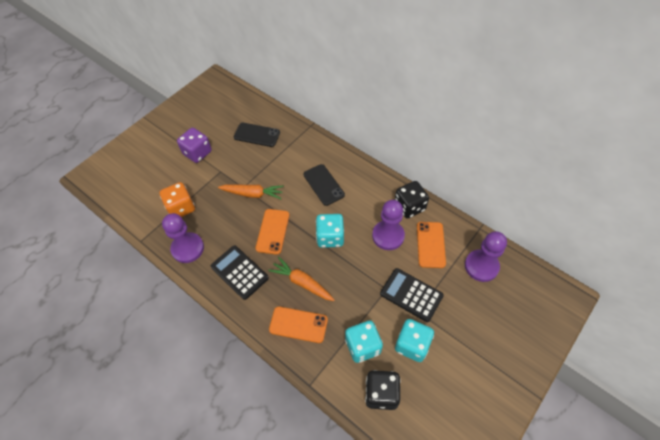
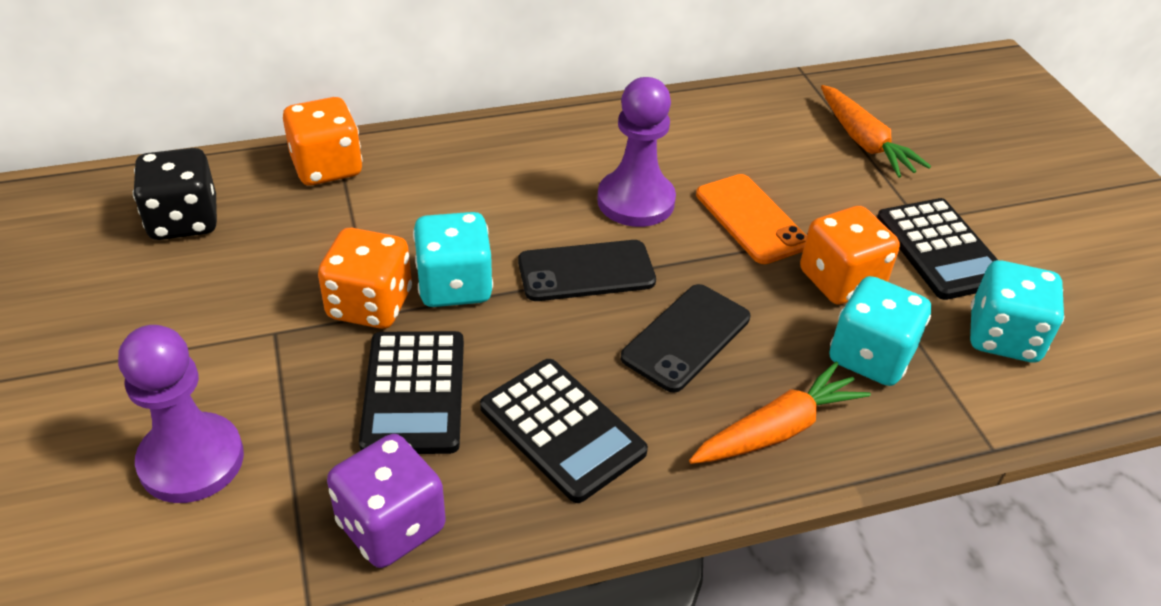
black calculator: 2 -> 3
black dice: 2 -> 1
orange dice: 1 -> 3
orange phone: 3 -> 1
purple pawn: 3 -> 2

